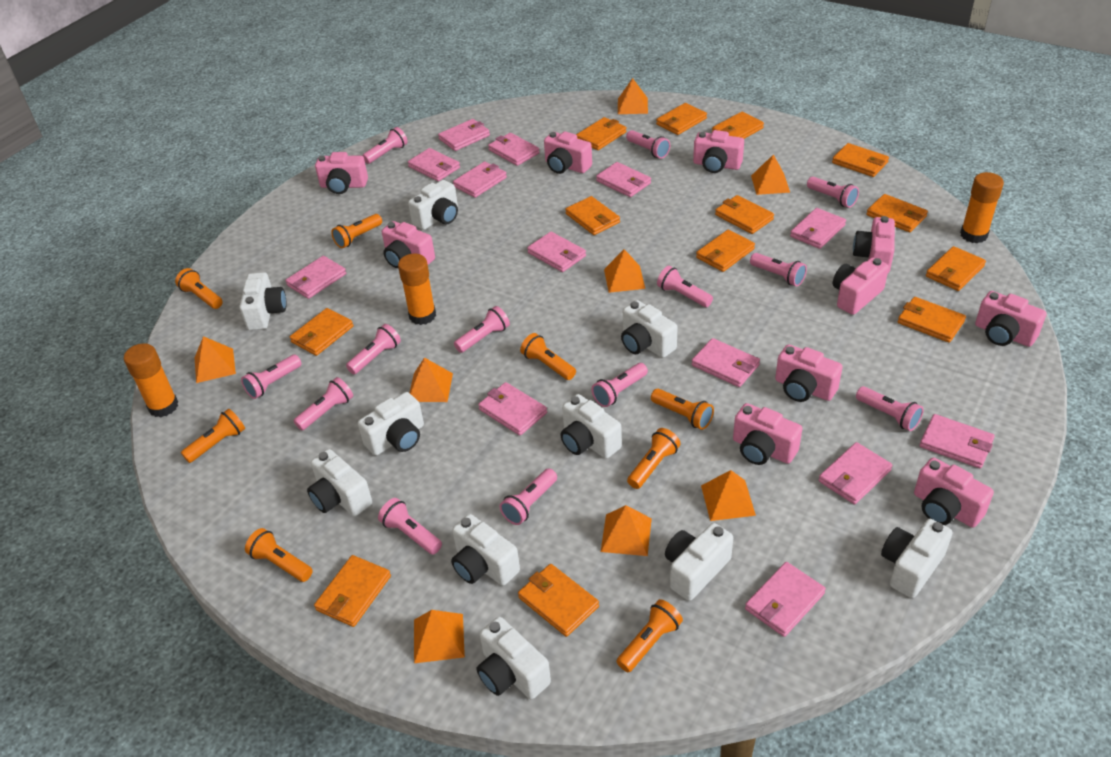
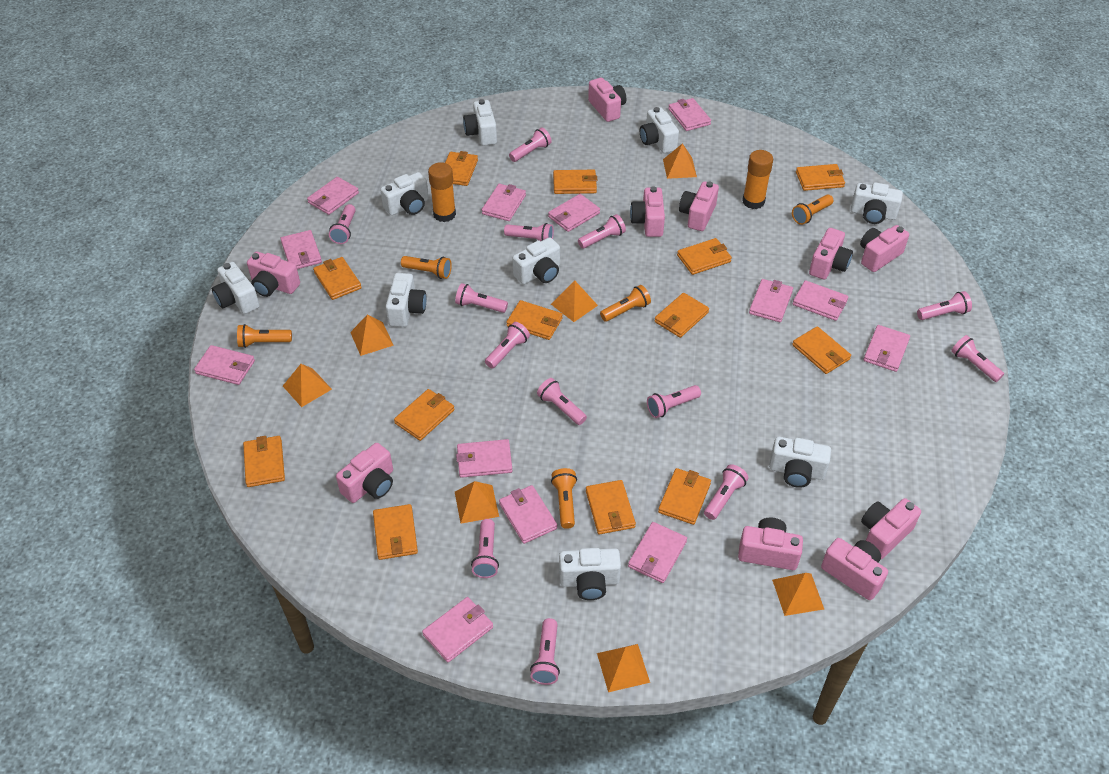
orange flashlight: 8 -> 5
orange glue stick: 3 -> 2
orange pyramid: 8 -> 7
white camera: 10 -> 9

